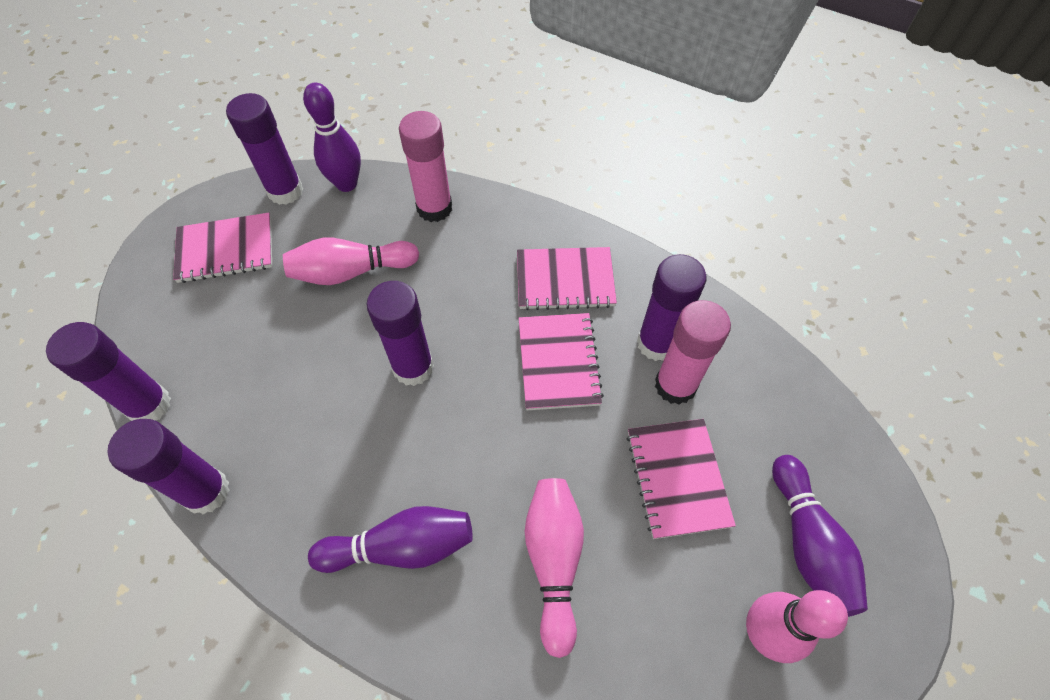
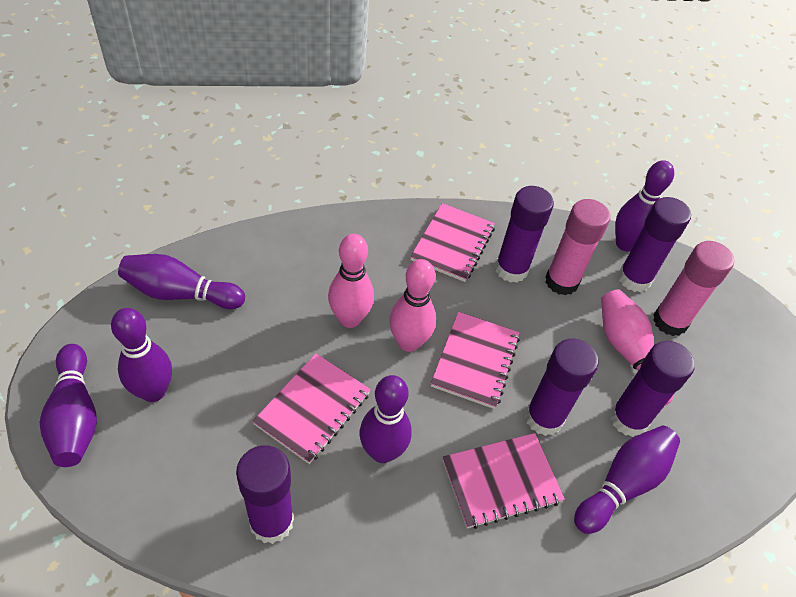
purple bowling pin: 3 -> 6

